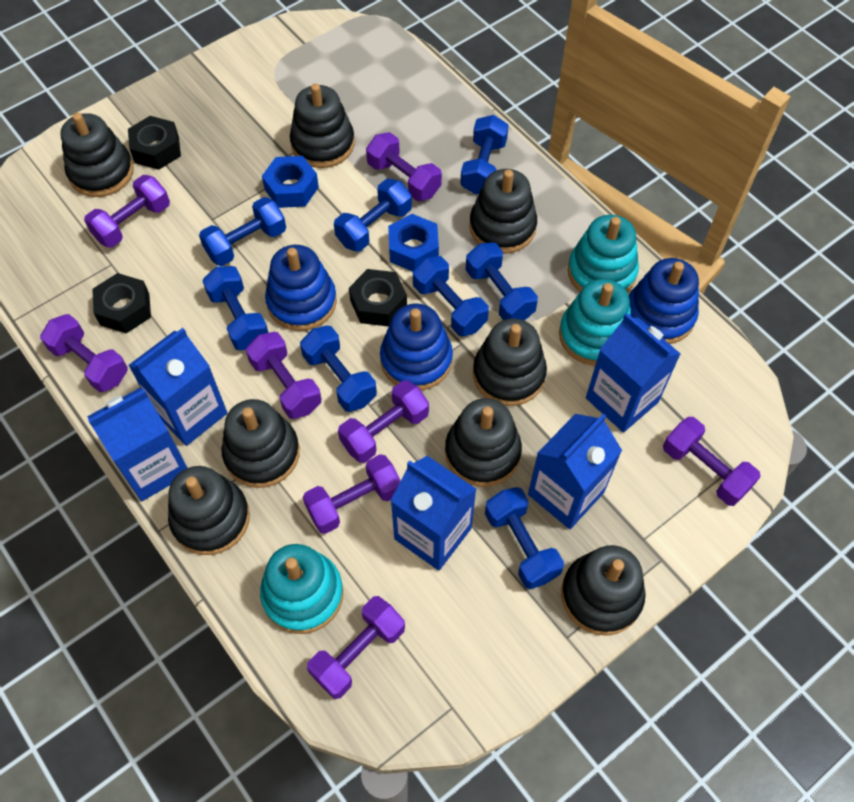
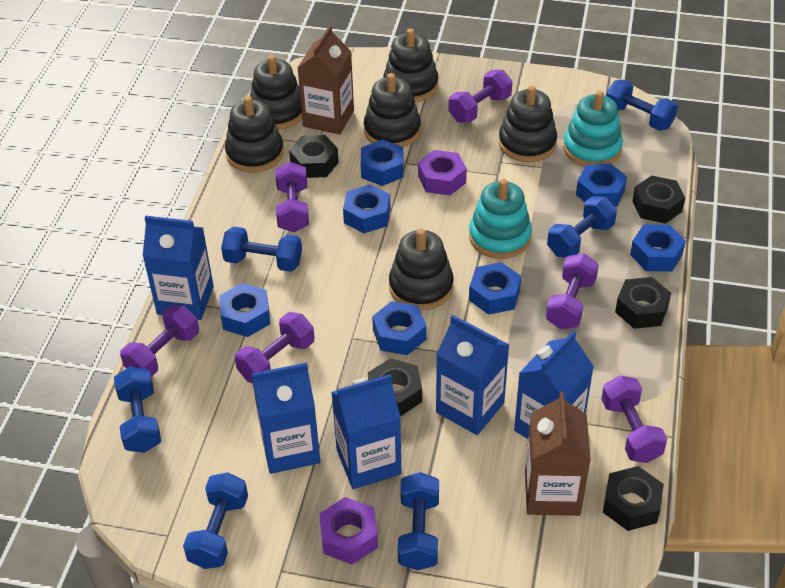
black nut: 3 -> 5
black stacking toy: 8 -> 6
blue dumbbell: 8 -> 6
blue nut: 2 -> 7
blue stacking toy: 3 -> 0
brown carton: 0 -> 2
purple dumbbell: 8 -> 6
purple nut: 0 -> 2
turquoise stacking toy: 3 -> 2

